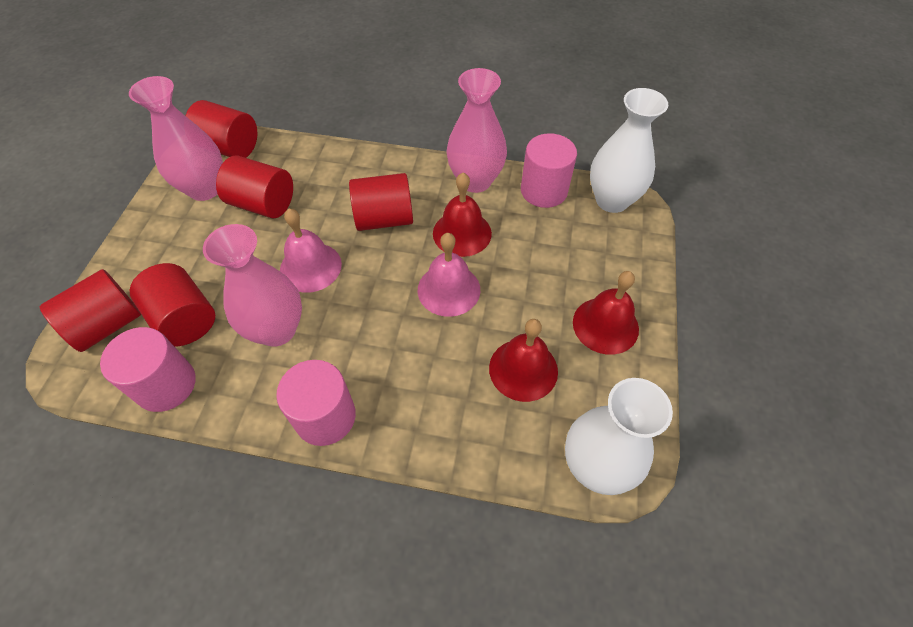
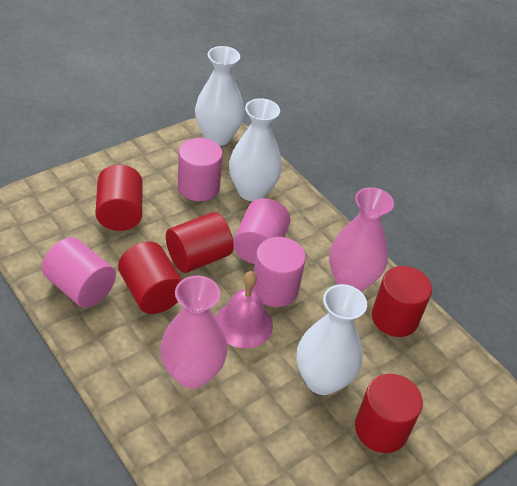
pink bell: 2 -> 1
pink cylinder: 3 -> 4
pink vase: 3 -> 2
red bell: 3 -> 0
white vase: 2 -> 3

